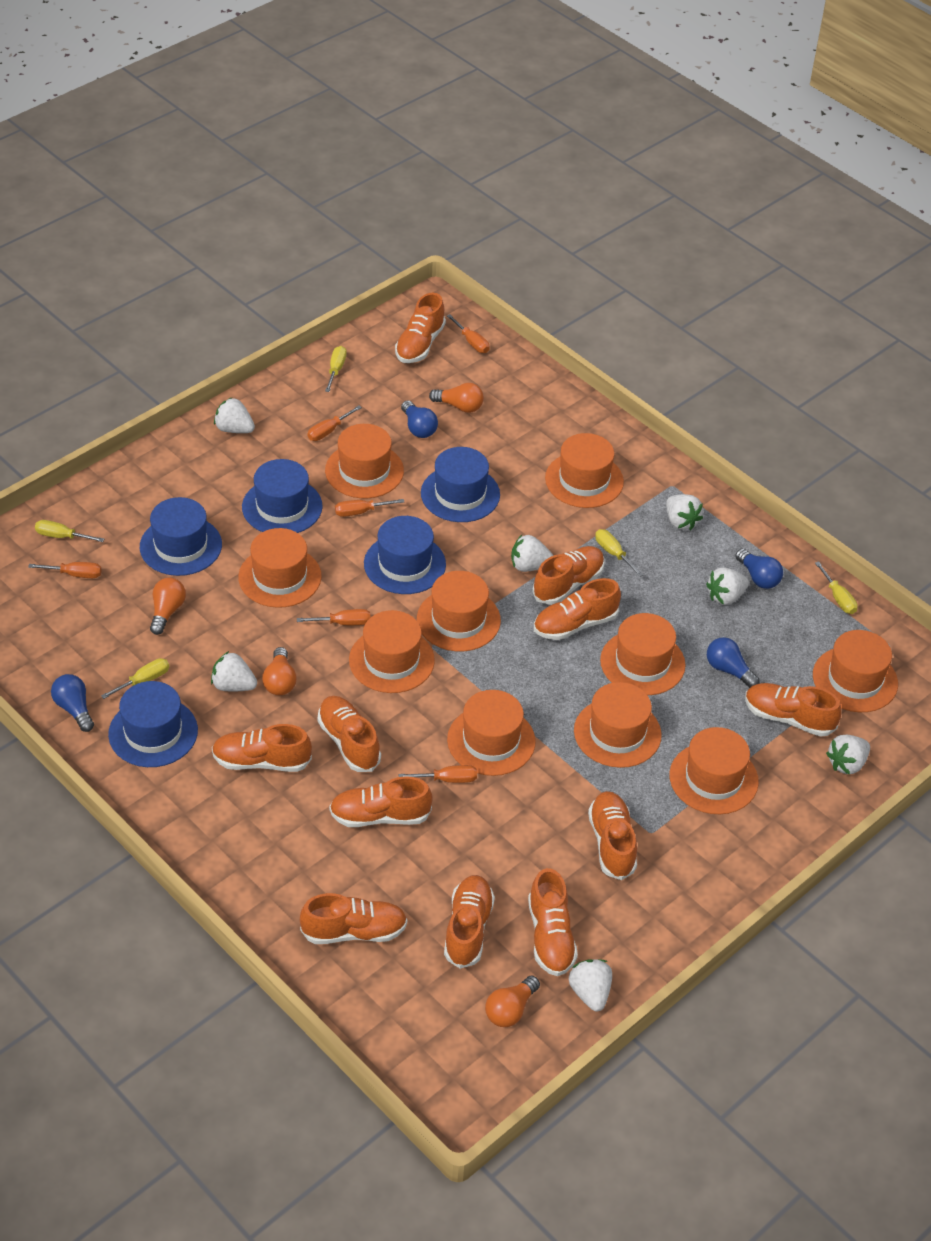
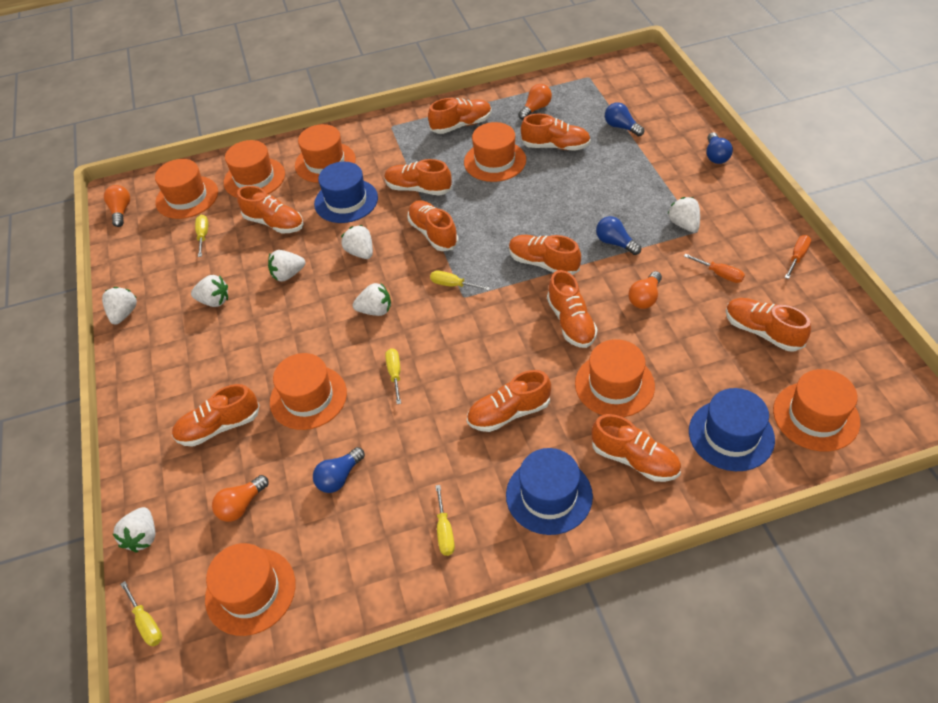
blue hat: 5 -> 3
orange hat: 10 -> 8
orange screwdriver: 6 -> 2

